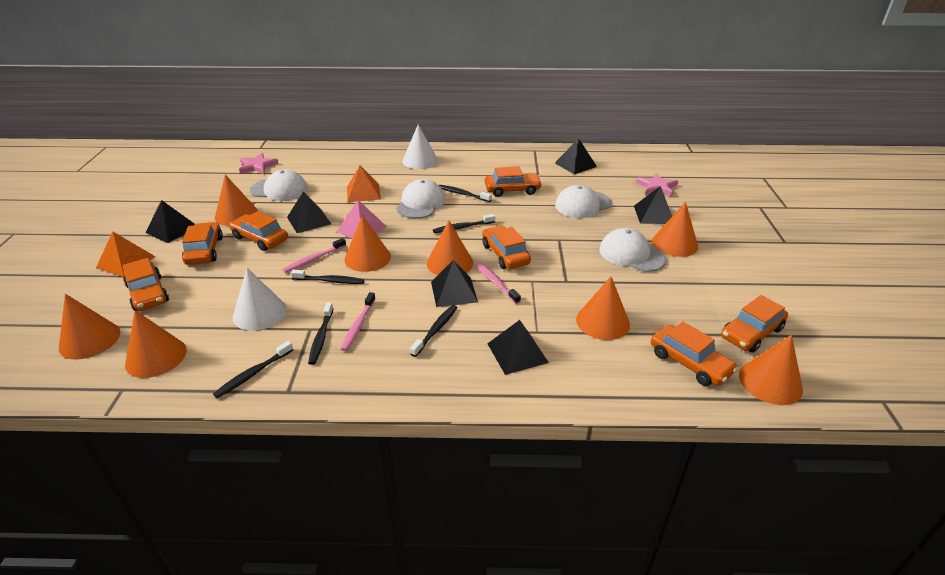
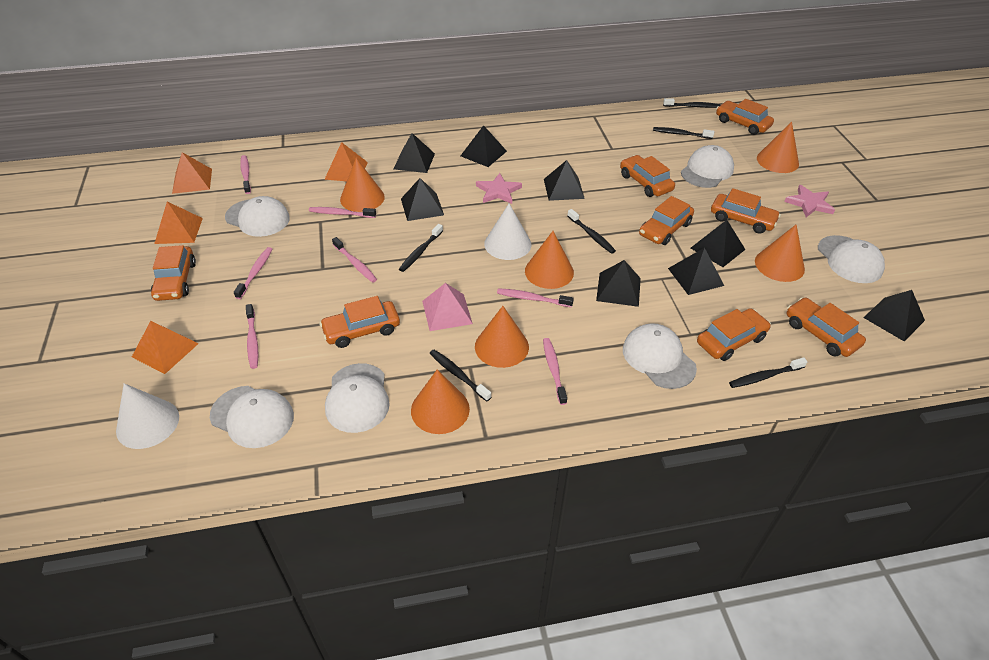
black pyramid: 6 -> 8
orange car: 7 -> 8
orange cone: 8 -> 6
orange pyramid: 2 -> 4
pink toothbrush: 3 -> 7
white cap: 4 -> 6

